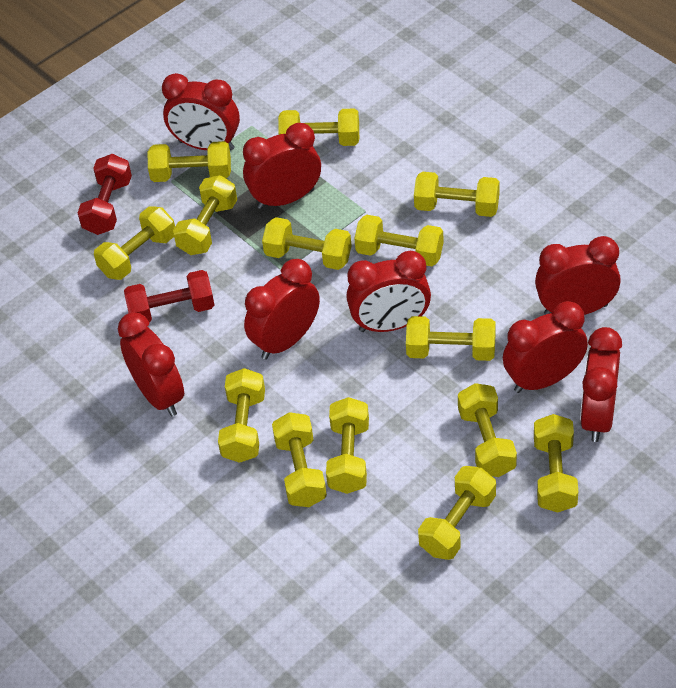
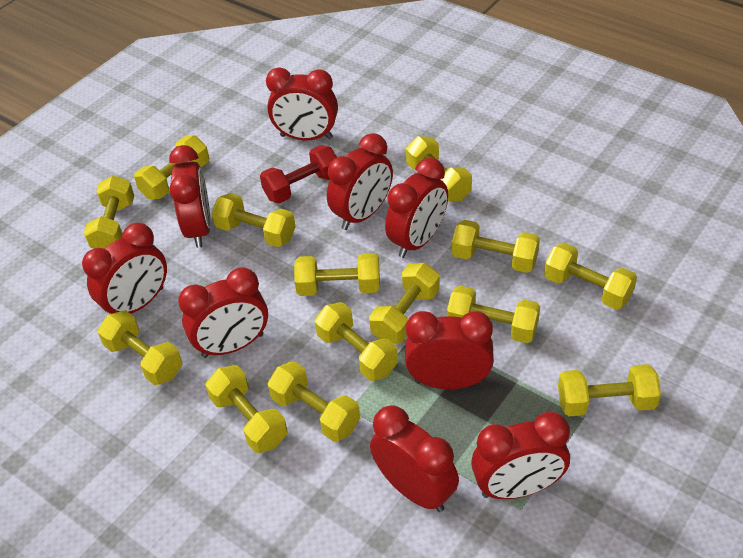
red clock: 8 -> 9
red dumbbell: 2 -> 1

